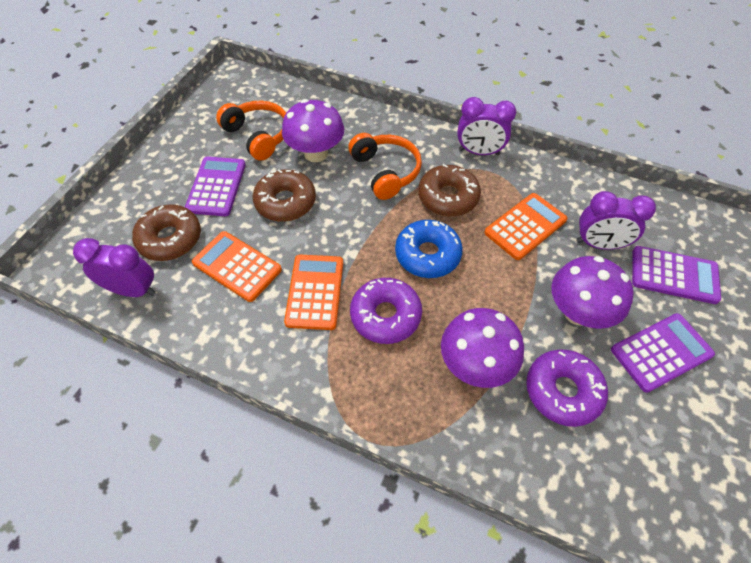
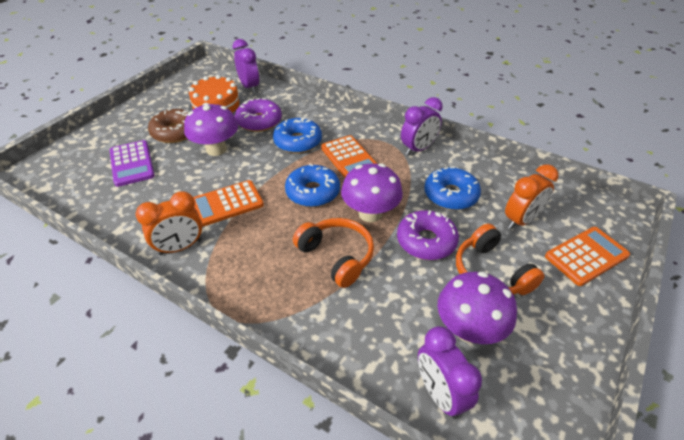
blue donut: 1 -> 3
brown donut: 3 -> 1
orange cake: 0 -> 1
orange clock: 0 -> 2
purple calculator: 3 -> 1

